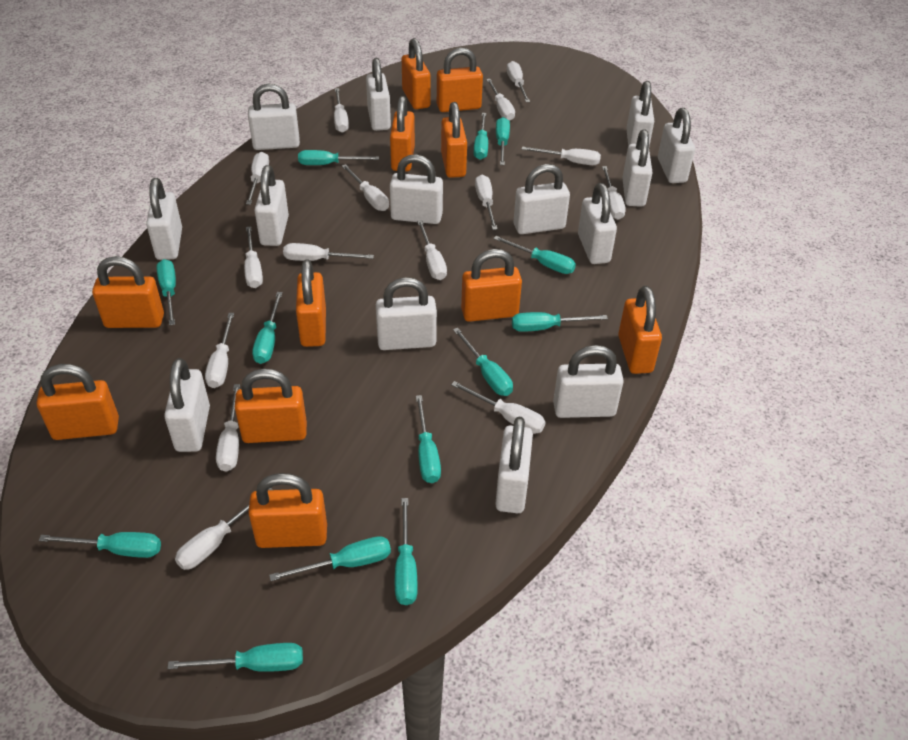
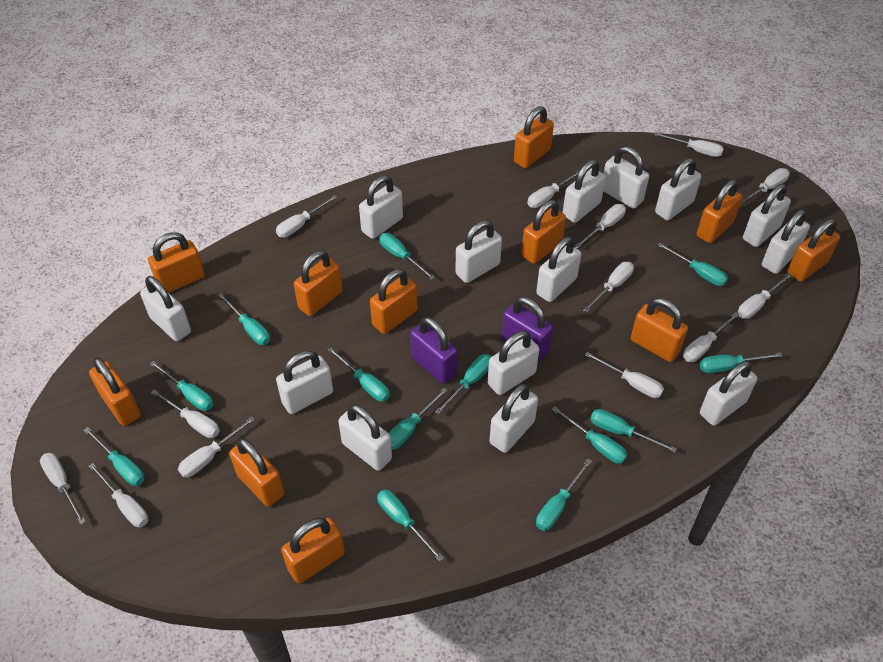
purple padlock: 0 -> 2
white screwdriver: 15 -> 13

